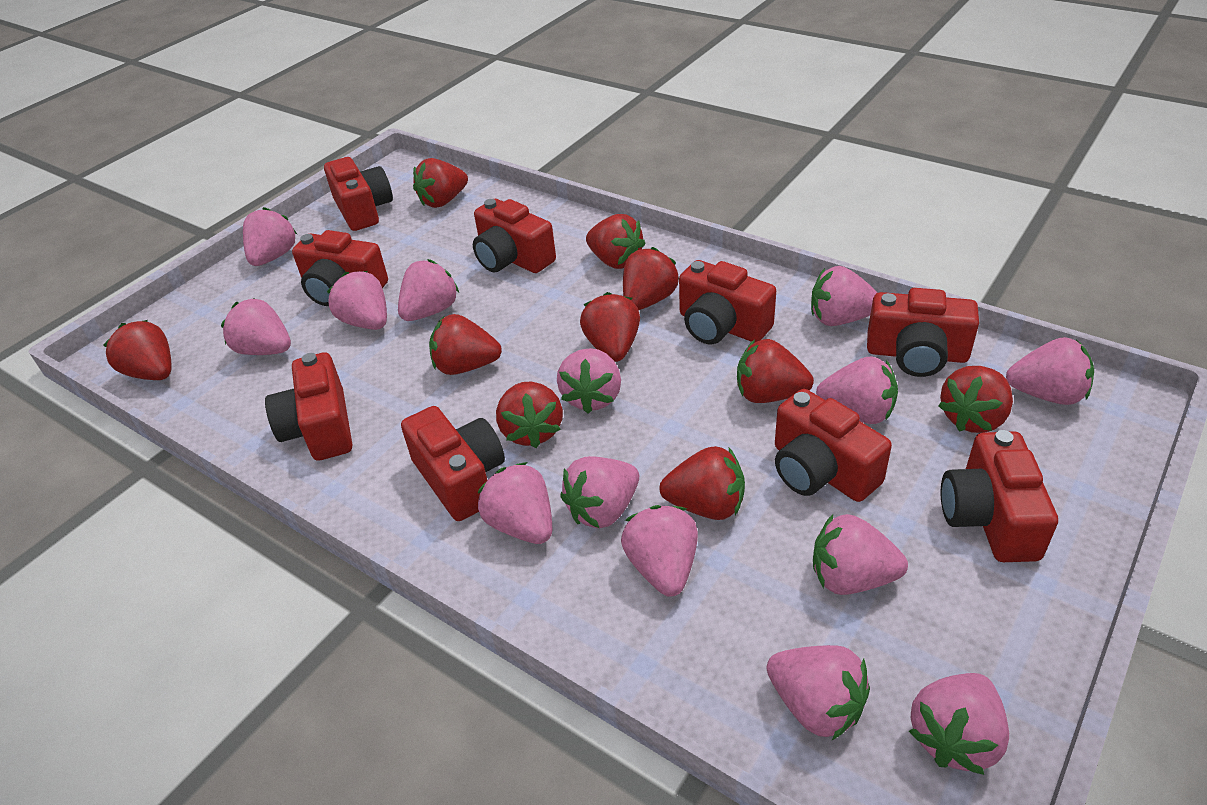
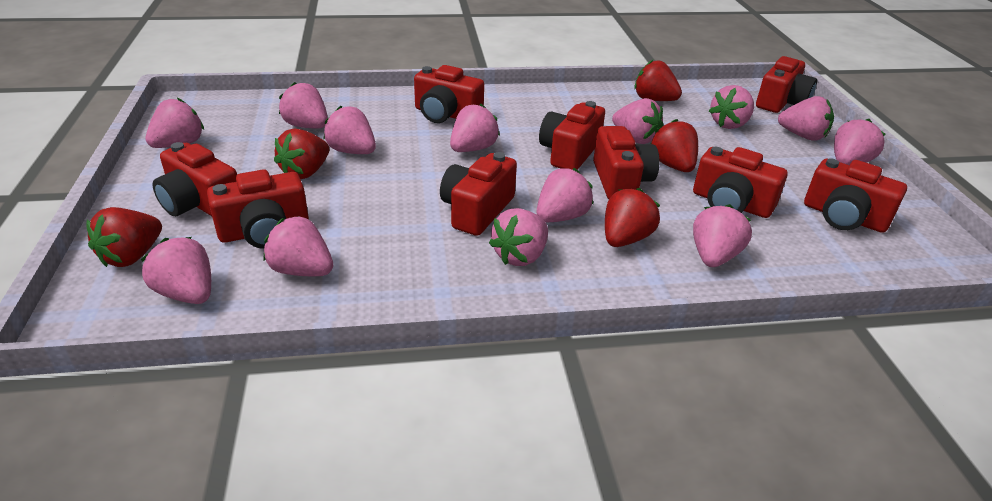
pink strawberry: 14 -> 13
red strawberry: 10 -> 5

